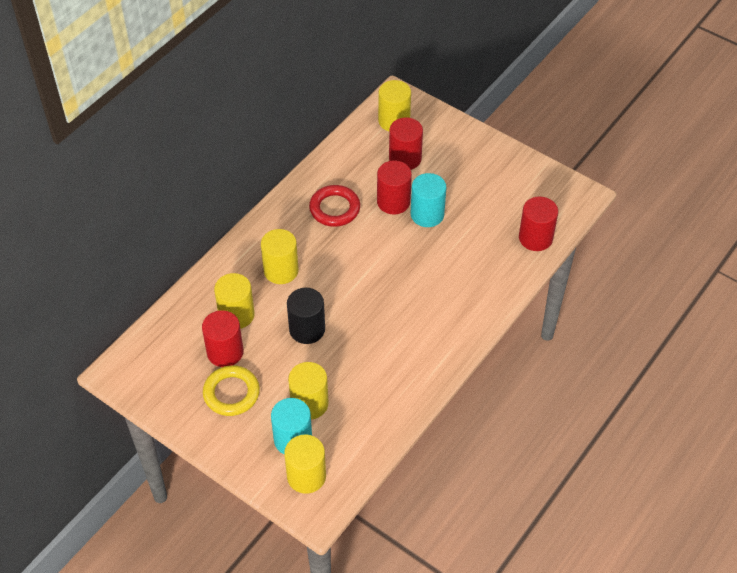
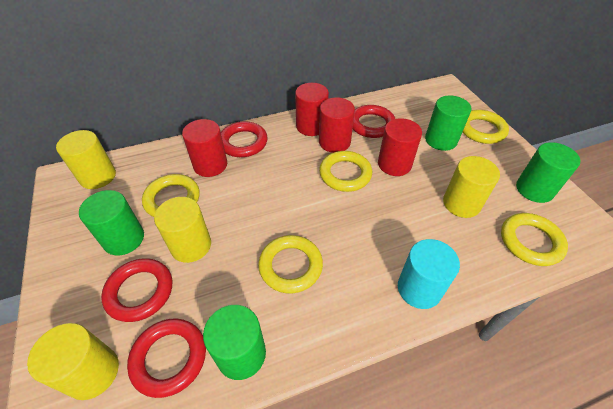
black cylinder: 1 -> 0
green cylinder: 0 -> 4
red ring: 1 -> 4
turquoise cylinder: 2 -> 1
yellow cylinder: 5 -> 4
yellow ring: 1 -> 5

